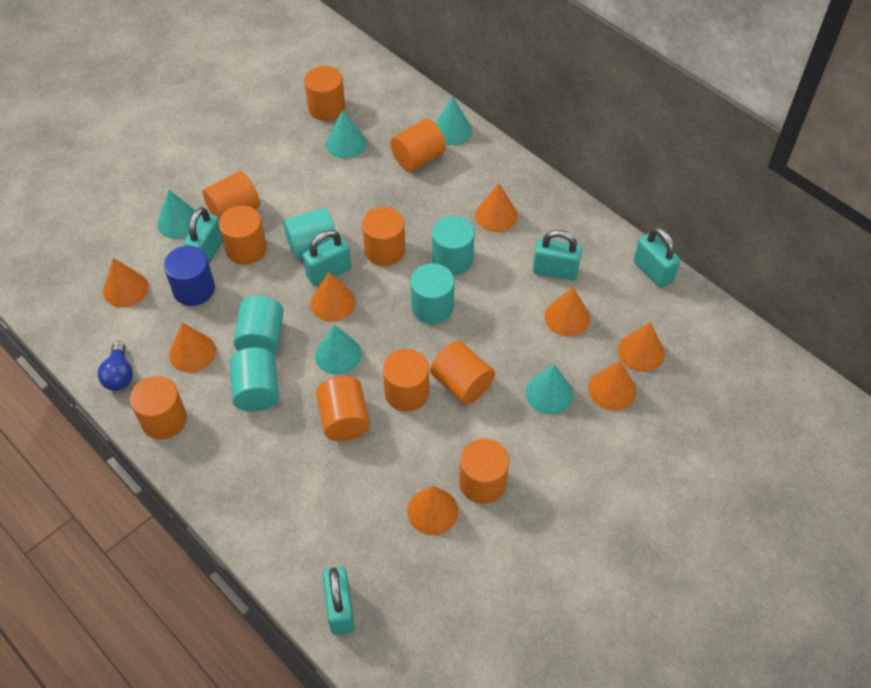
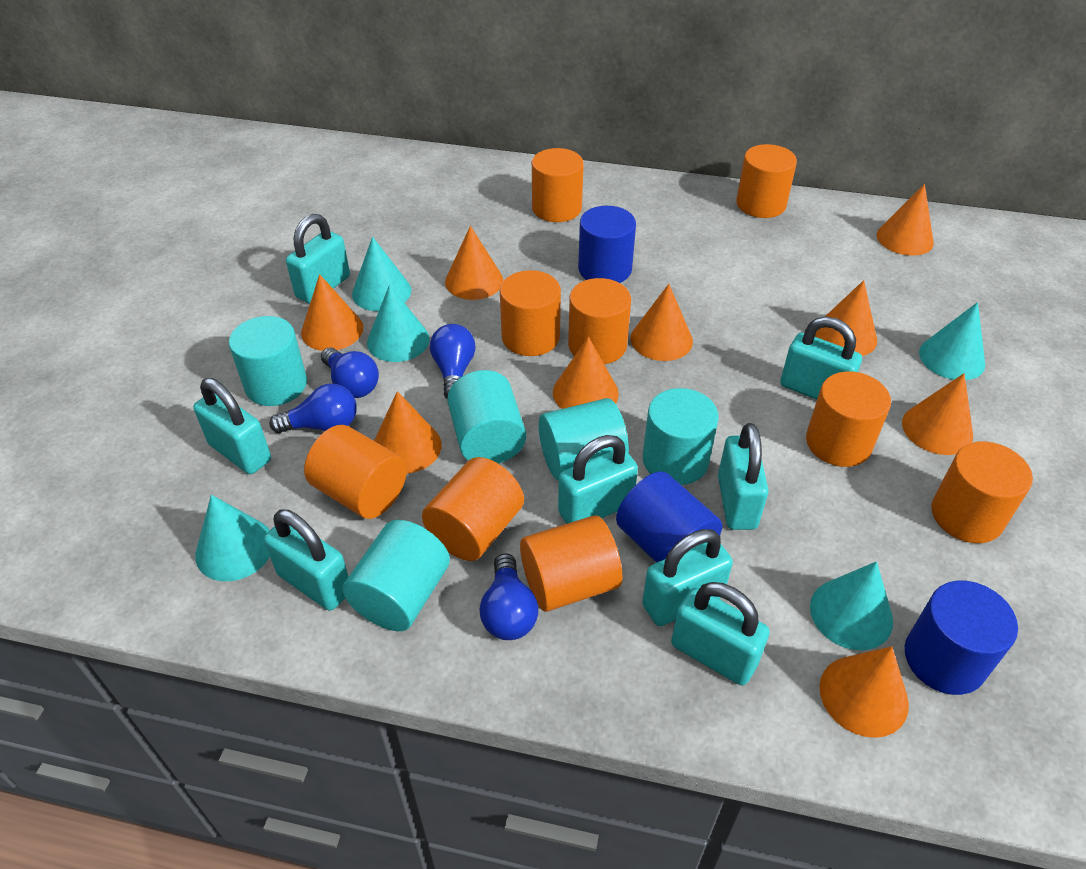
blue cylinder: 1 -> 3
blue light bulb: 1 -> 4
orange cone: 8 -> 9
orange cylinder: 10 -> 9
turquoise padlock: 5 -> 8

